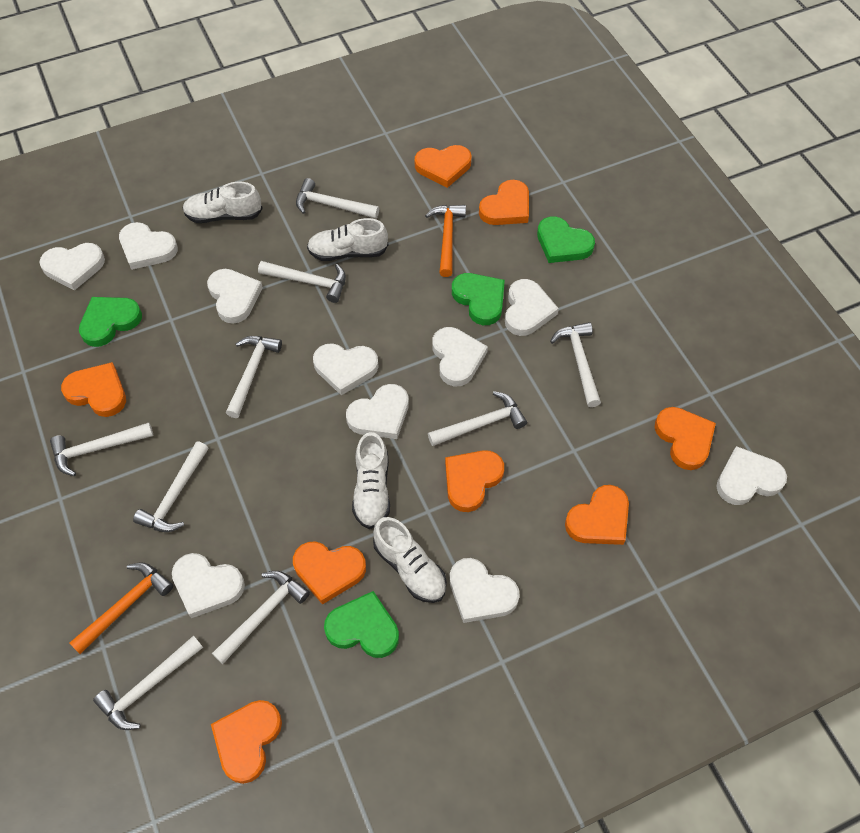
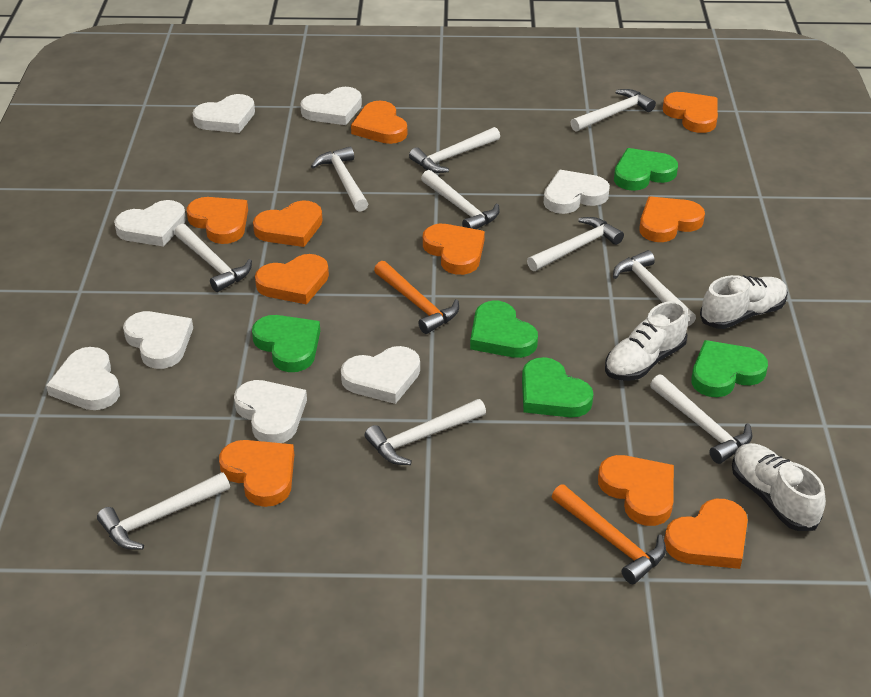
green heart: 4 -> 5
orange heart: 8 -> 10
white hammer: 9 -> 10
white heart: 10 -> 8
white shoe: 4 -> 3

